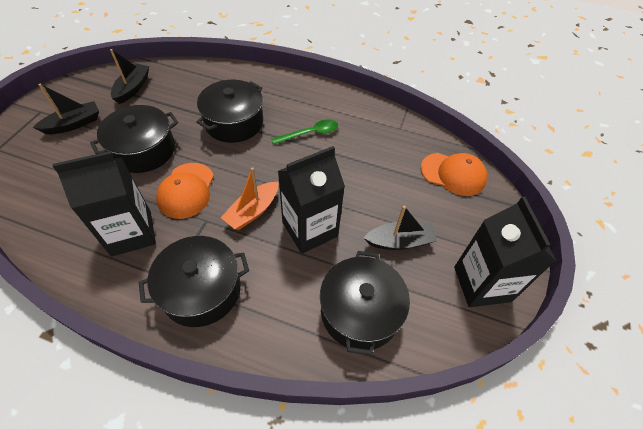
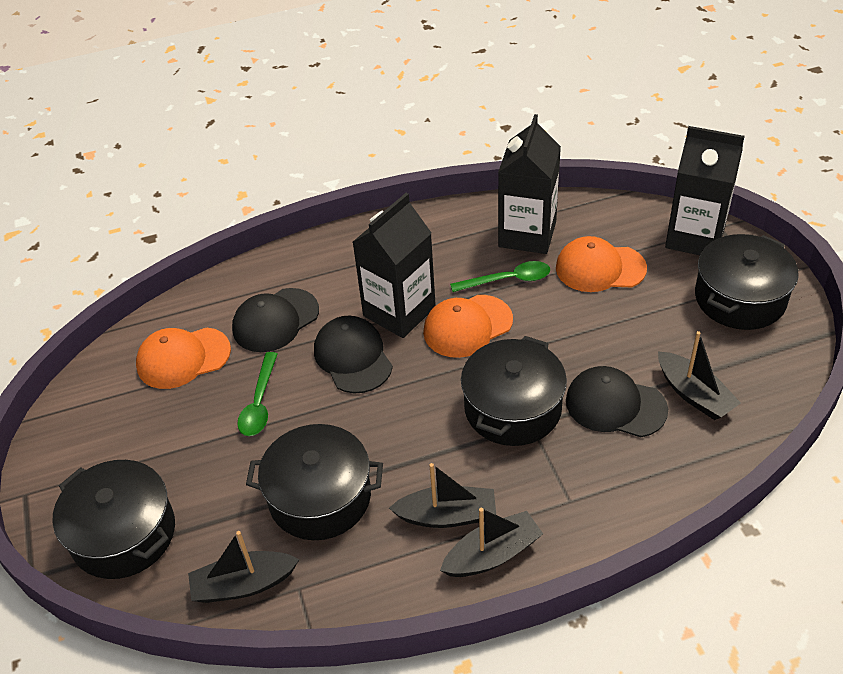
black boat: 3 -> 4
black cap: 0 -> 3
green spoon: 1 -> 2
orange boat: 1 -> 0
orange cap: 2 -> 3

